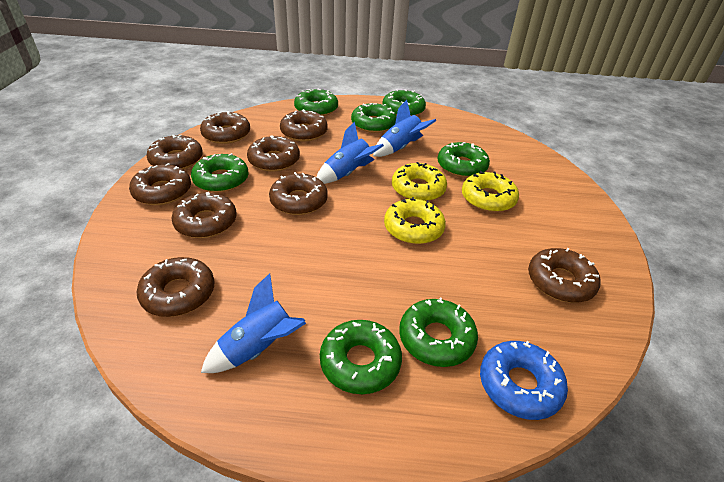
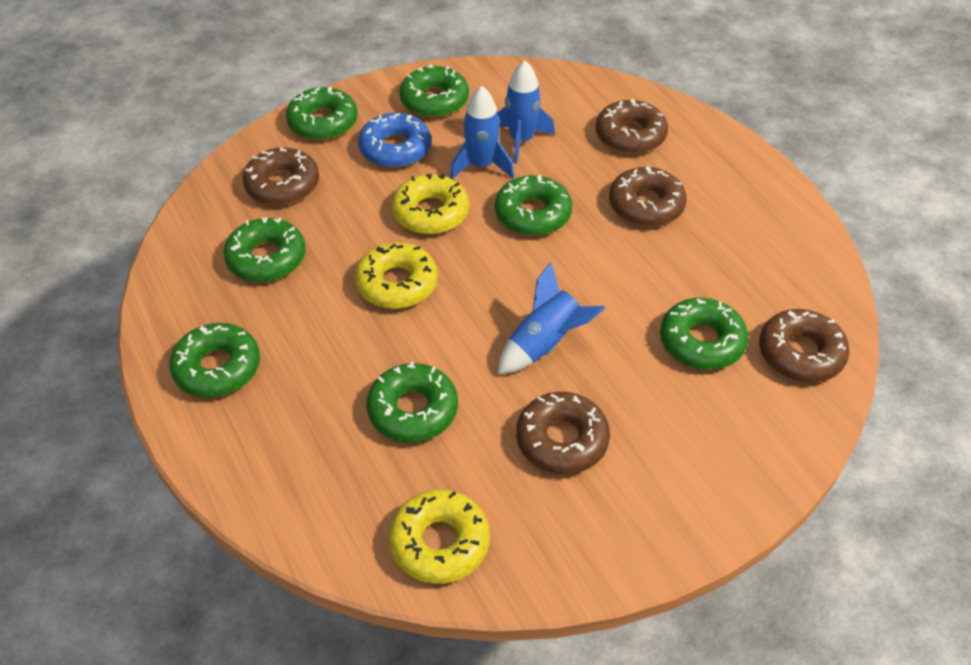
brown donut: 9 -> 5

